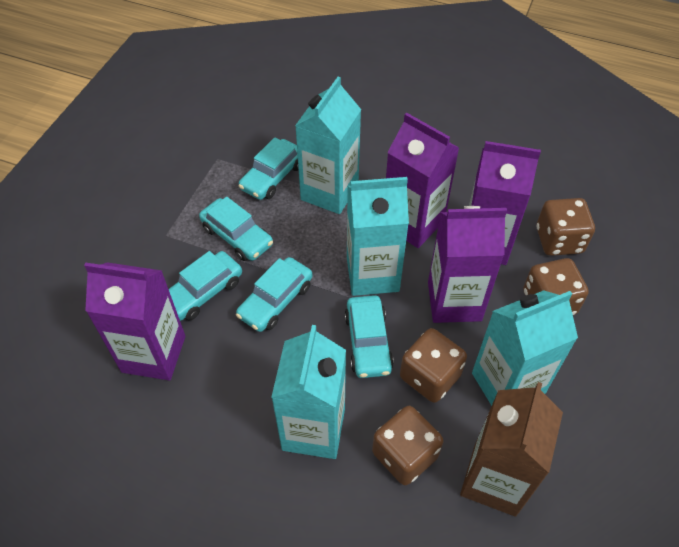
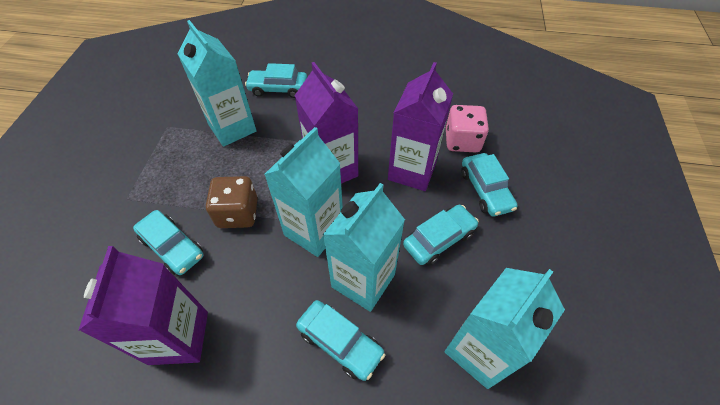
brown carton: 1 -> 0
brown dice: 4 -> 1
pink dice: 0 -> 1
purple carton: 4 -> 3

